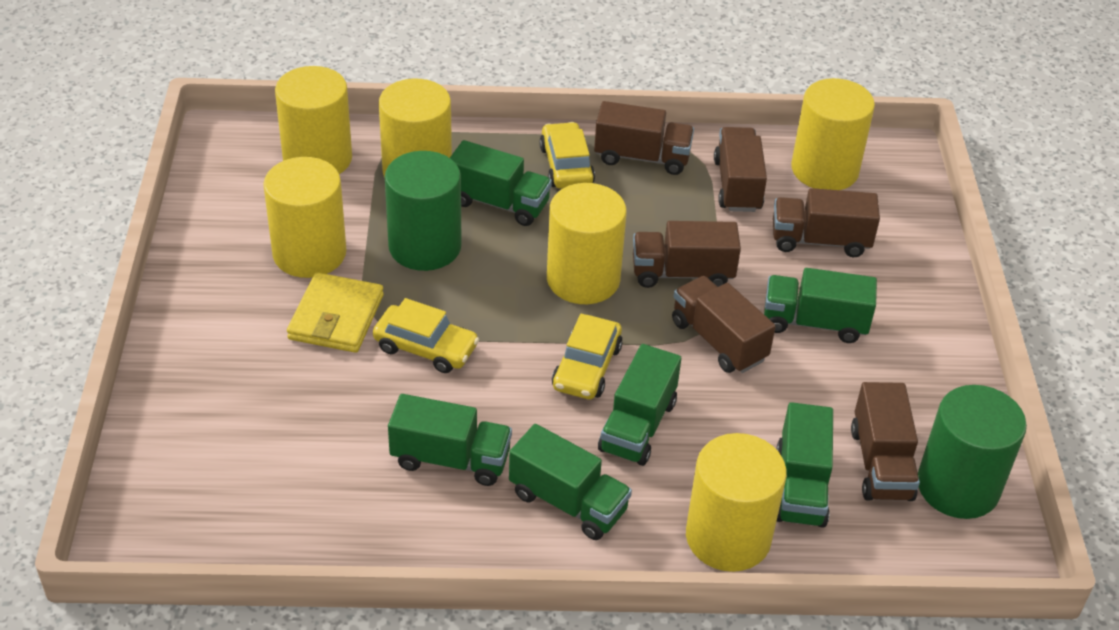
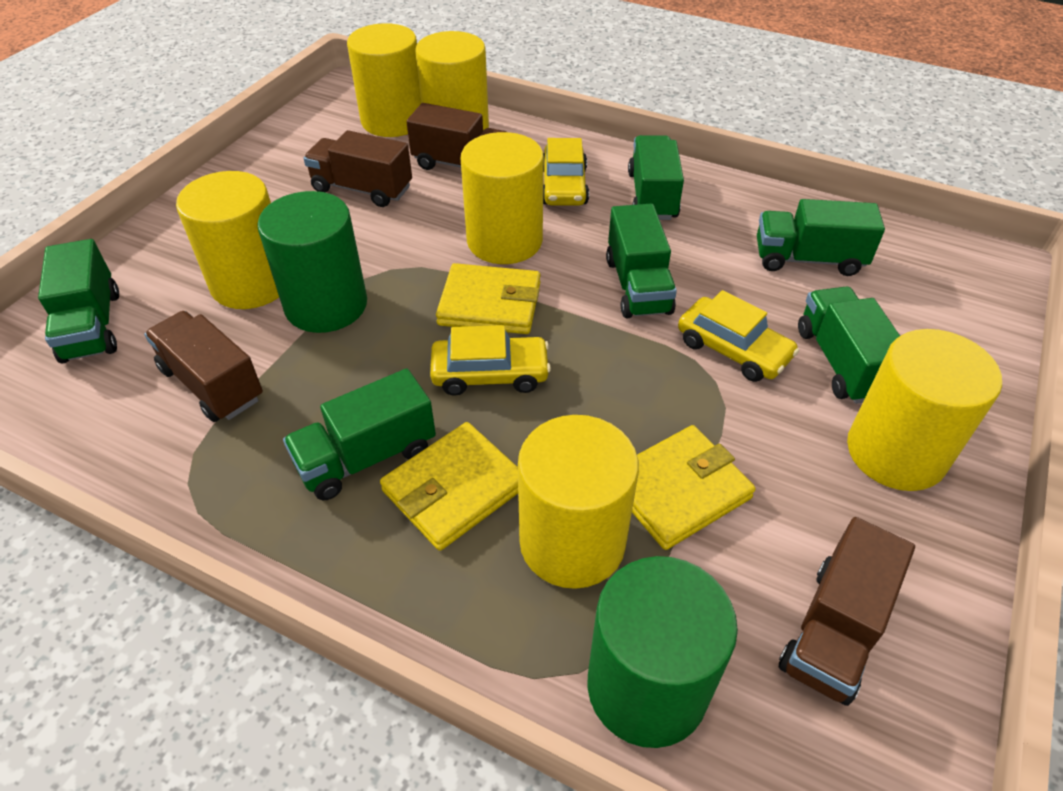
brown truck: 6 -> 4
yellow wallet: 1 -> 3

